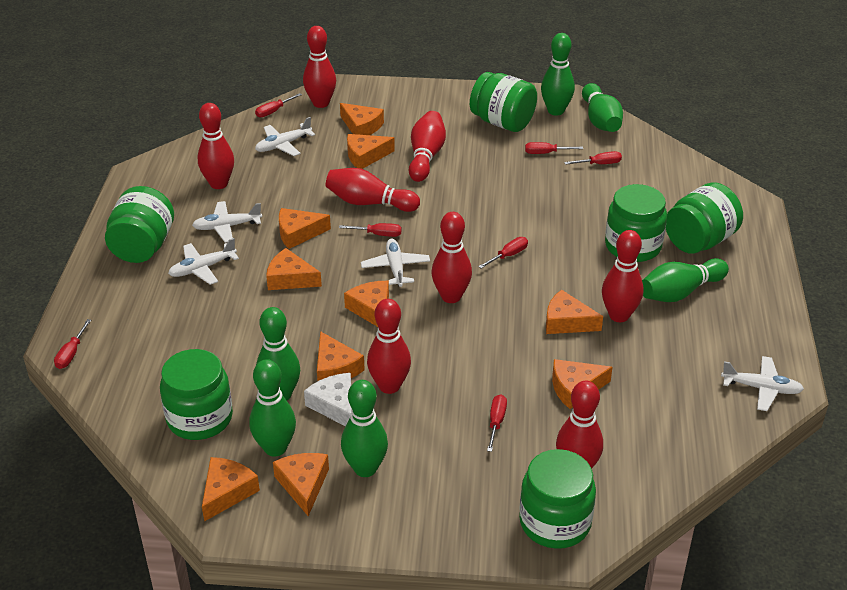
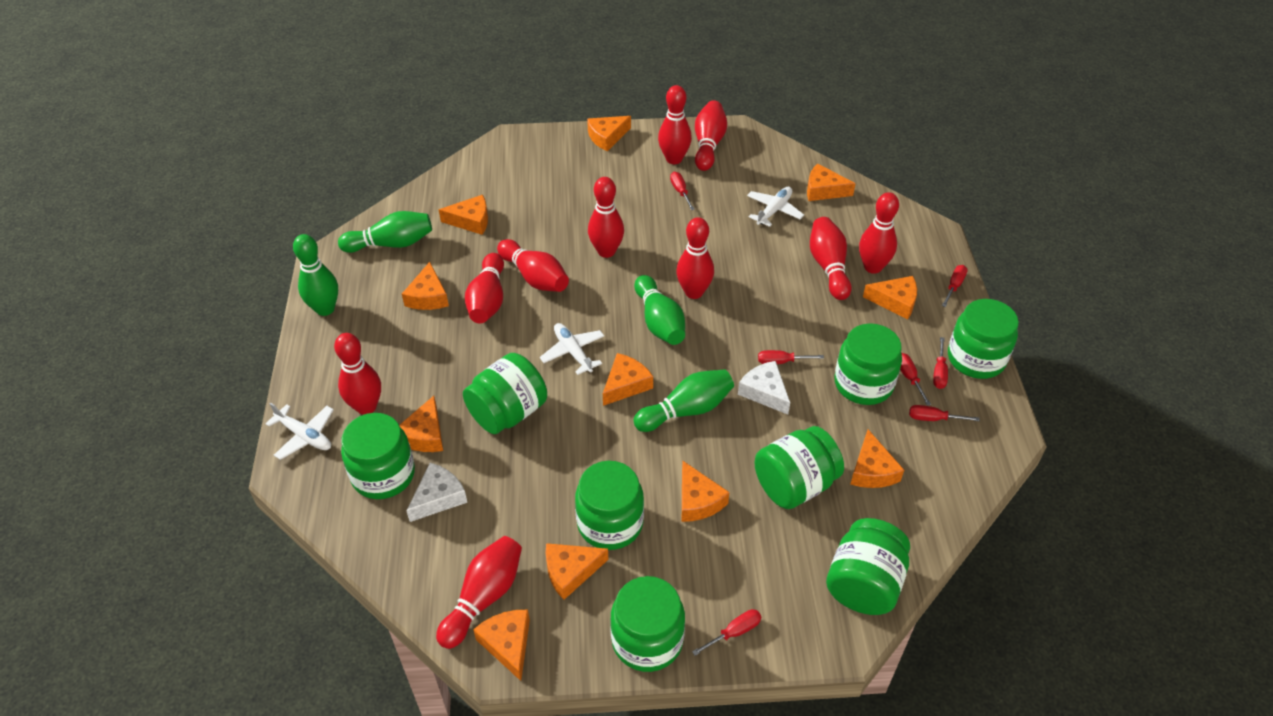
green bowling pin: 6 -> 4
green jar: 6 -> 8
orange cheese: 10 -> 11
red bowling pin: 8 -> 10
white cheese: 1 -> 2
white plane: 5 -> 3

